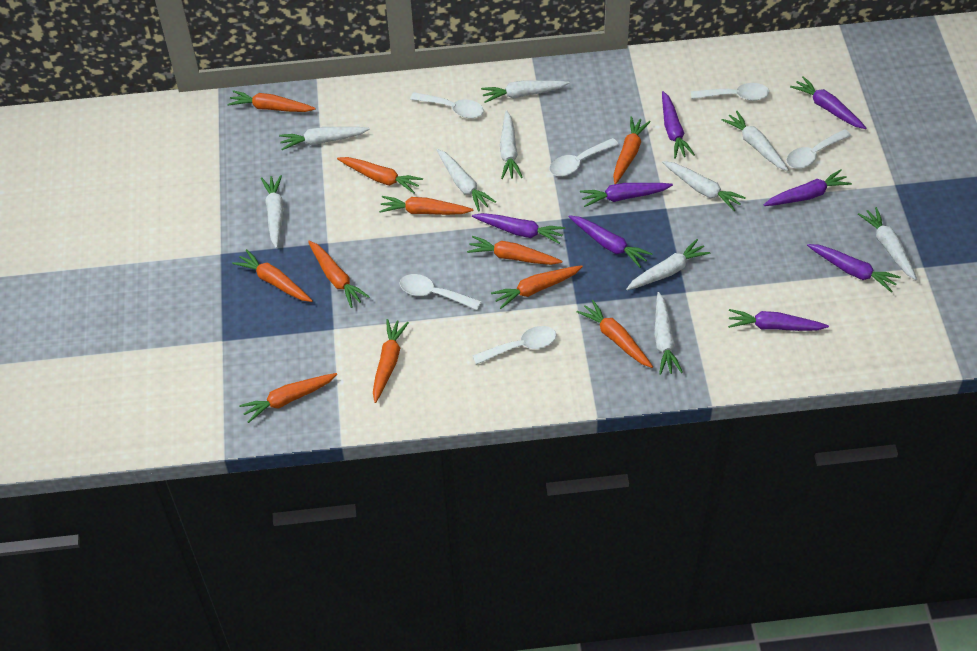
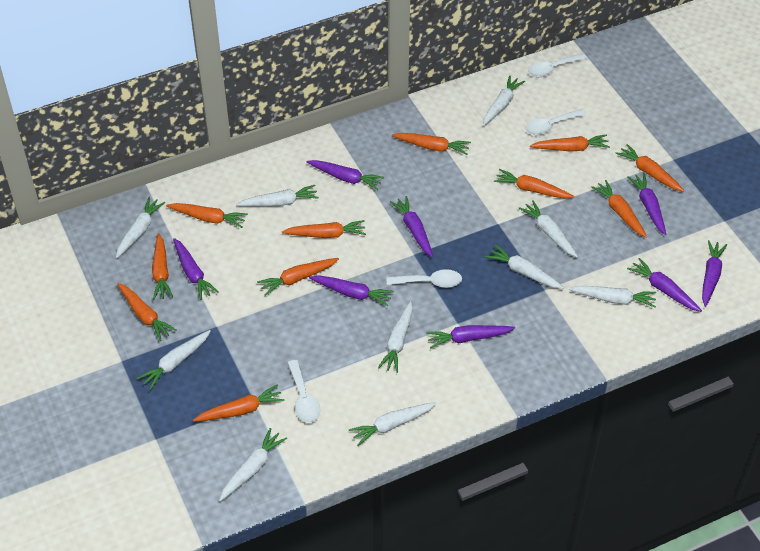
white spoon: 6 -> 4

